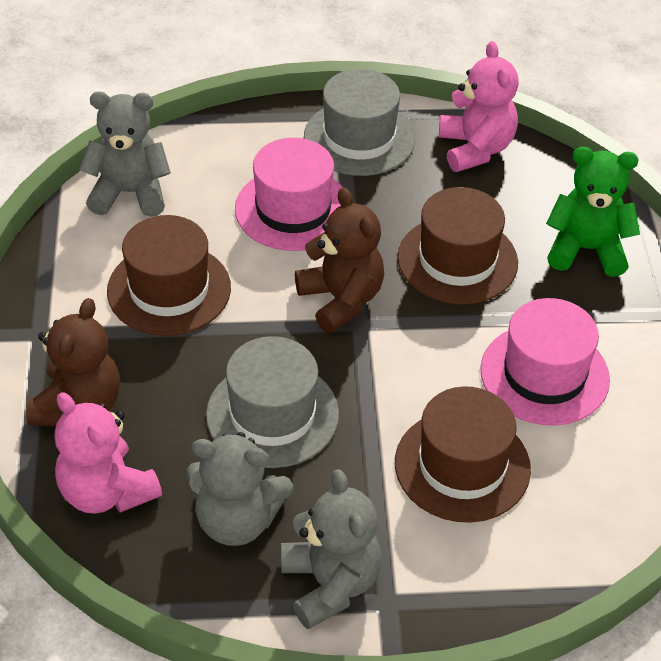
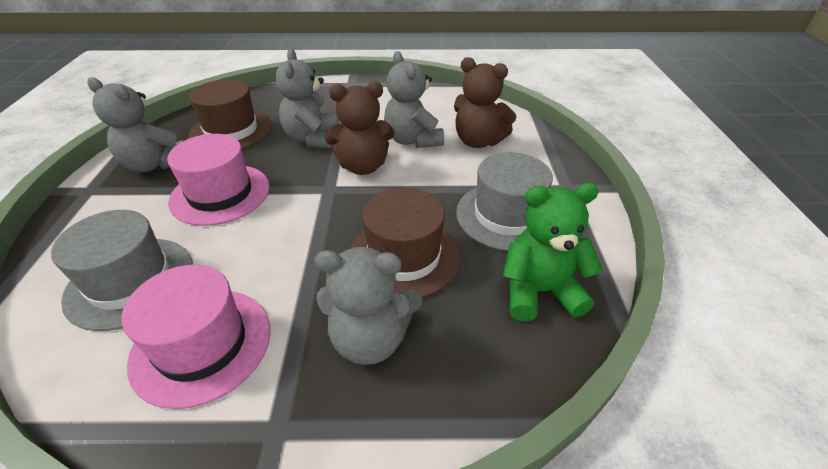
brown hat: 3 -> 2
grey teddy bear: 3 -> 4
pink teddy bear: 2 -> 0

